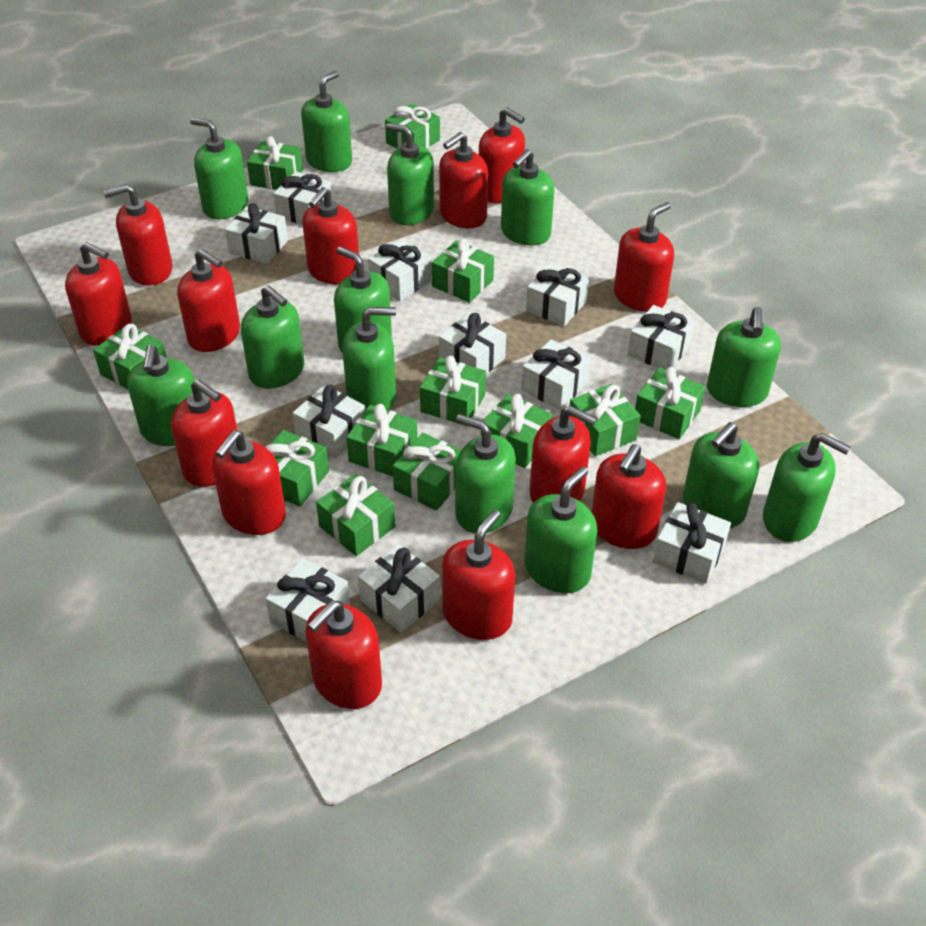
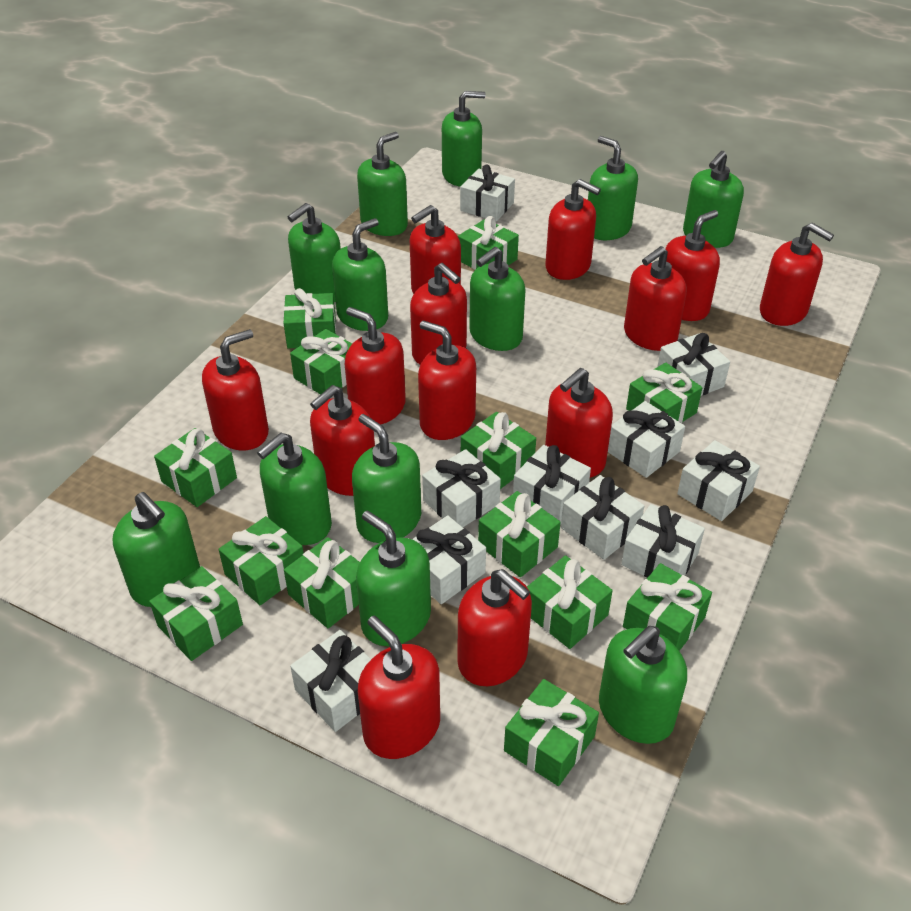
green gift: 12 -> 13
green soap dispenser: 13 -> 12
white gift: 11 -> 10

